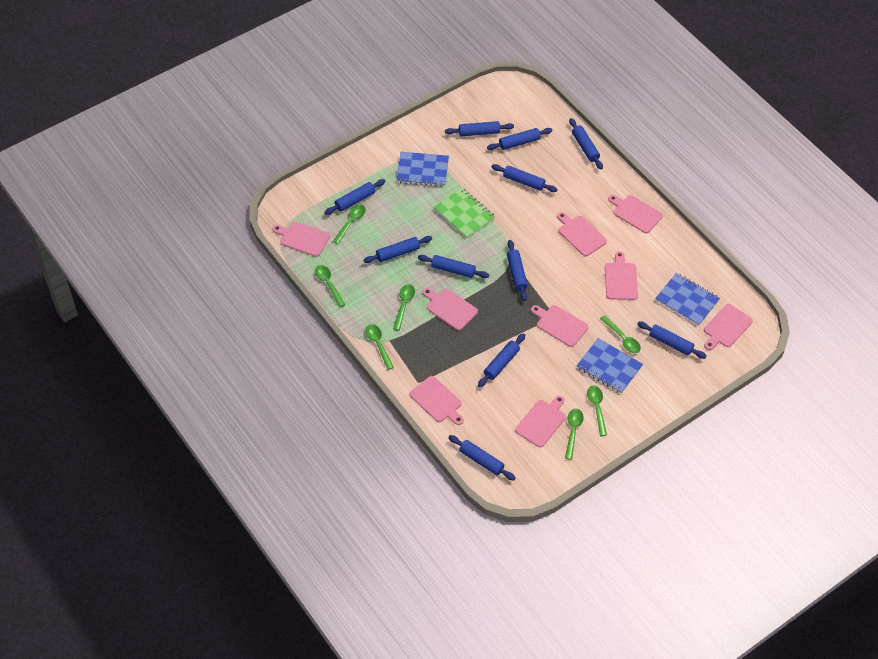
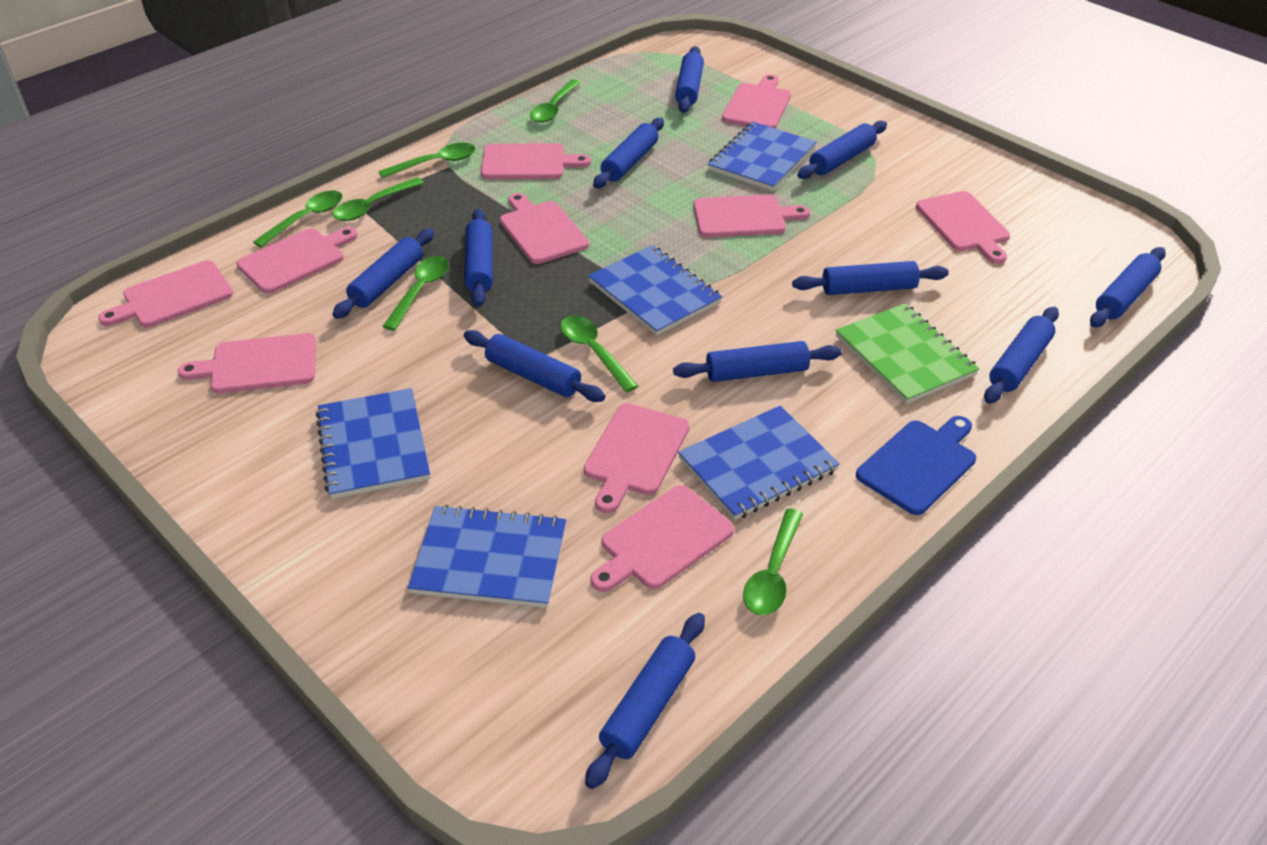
blue cutting board: 0 -> 1
blue notebook: 3 -> 5
pink cutting board: 9 -> 10

